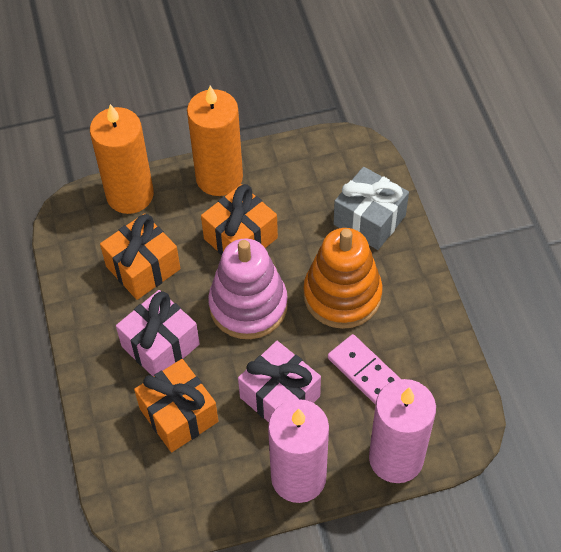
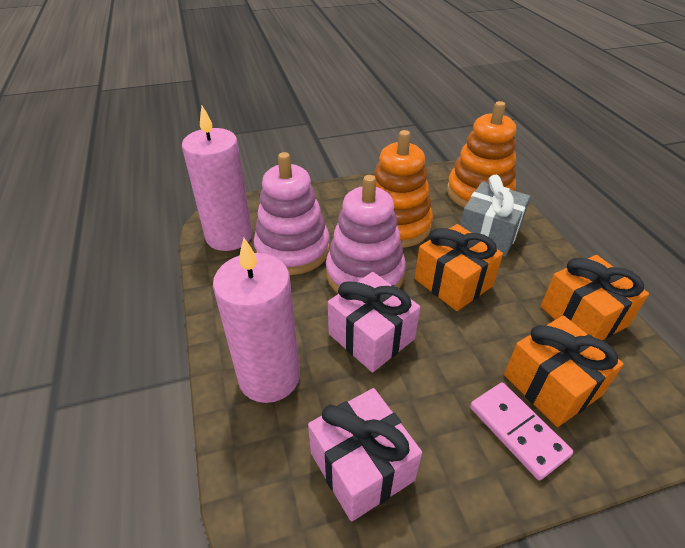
orange candle: 2 -> 0
orange stacking toy: 1 -> 2
pink stacking toy: 1 -> 2

